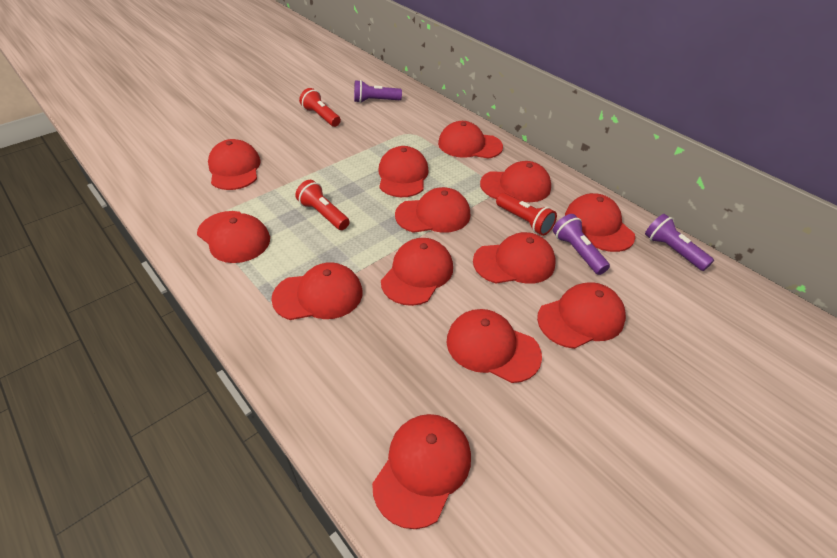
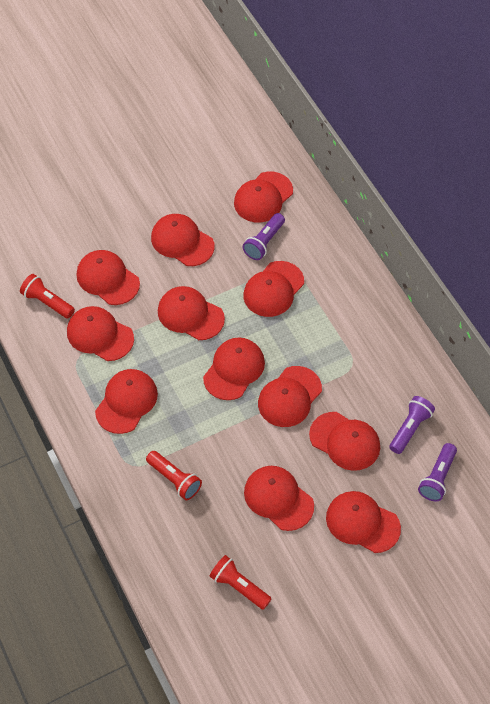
red cap: 13 -> 12

